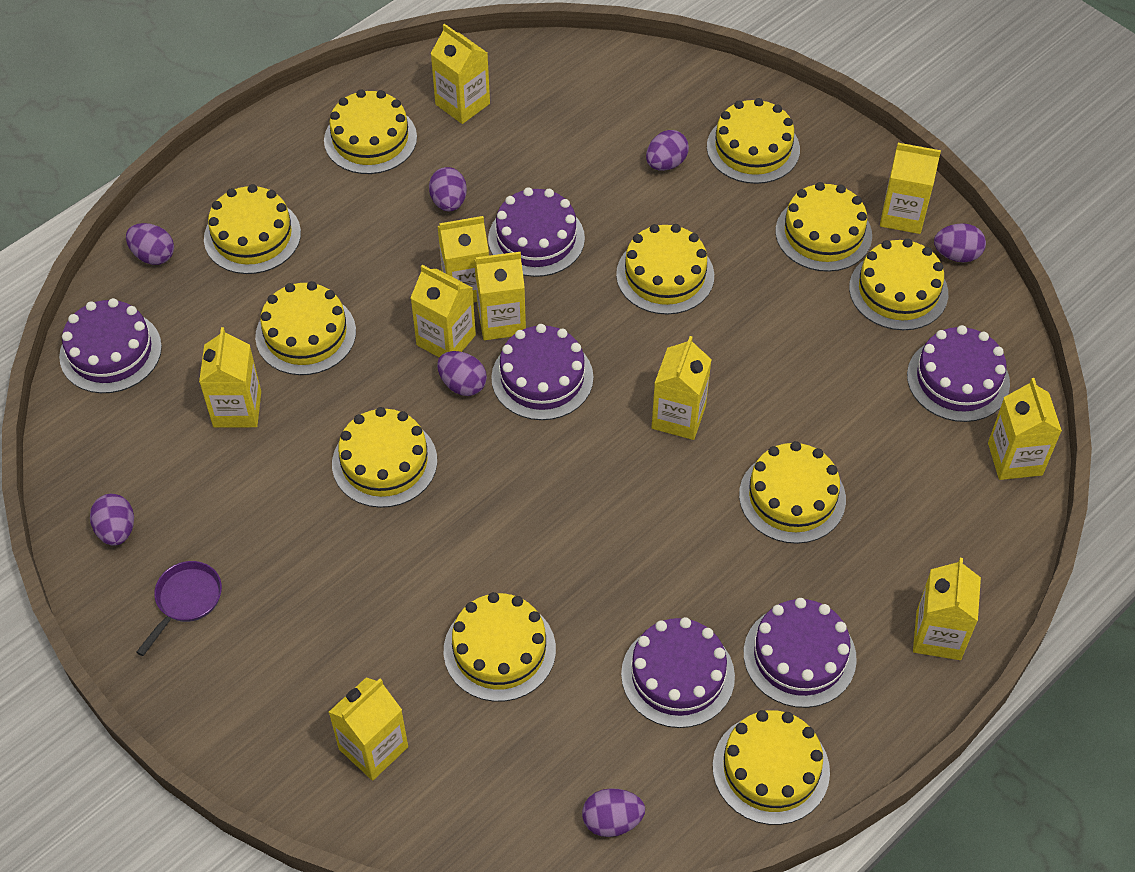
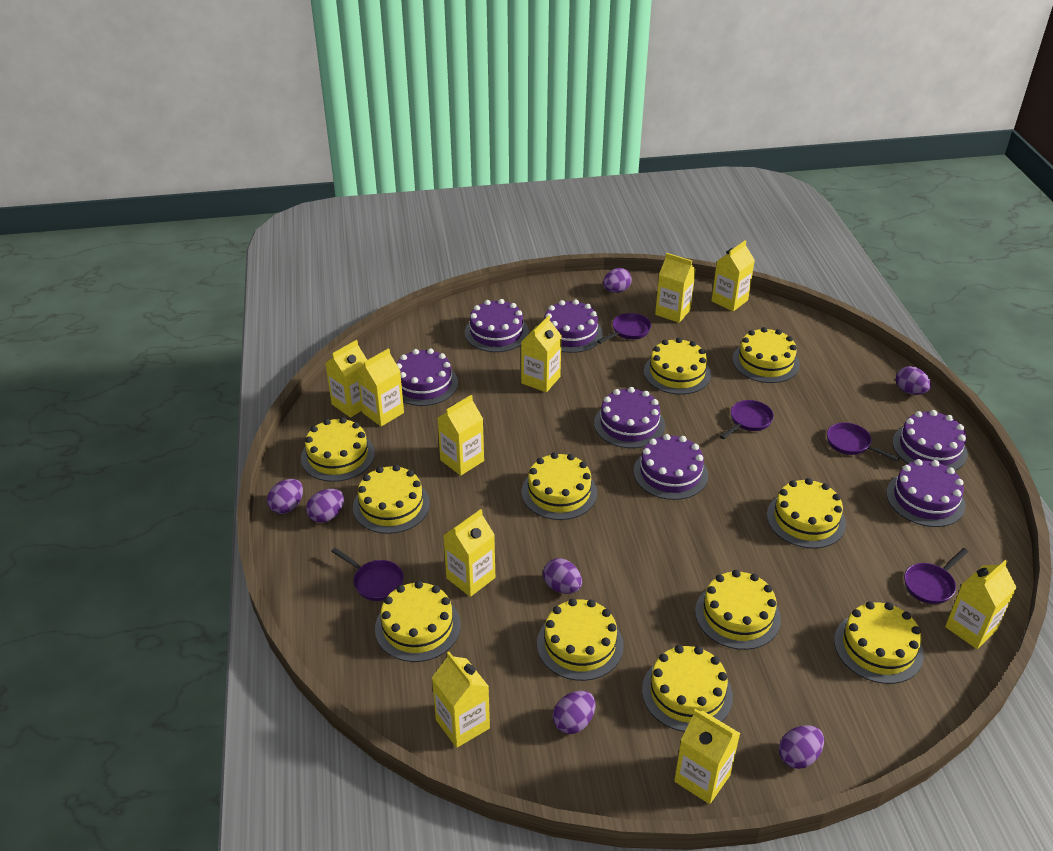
purple cake: 6 -> 7
purple pan: 1 -> 5

